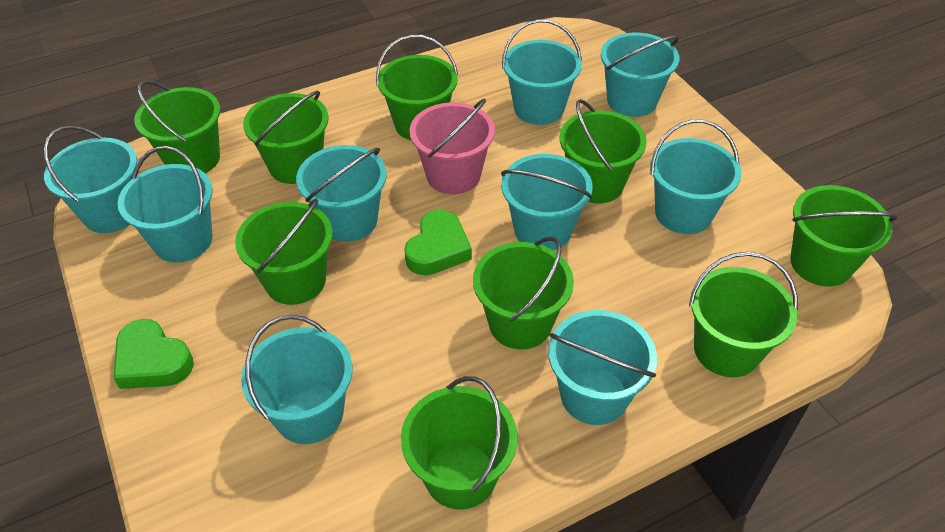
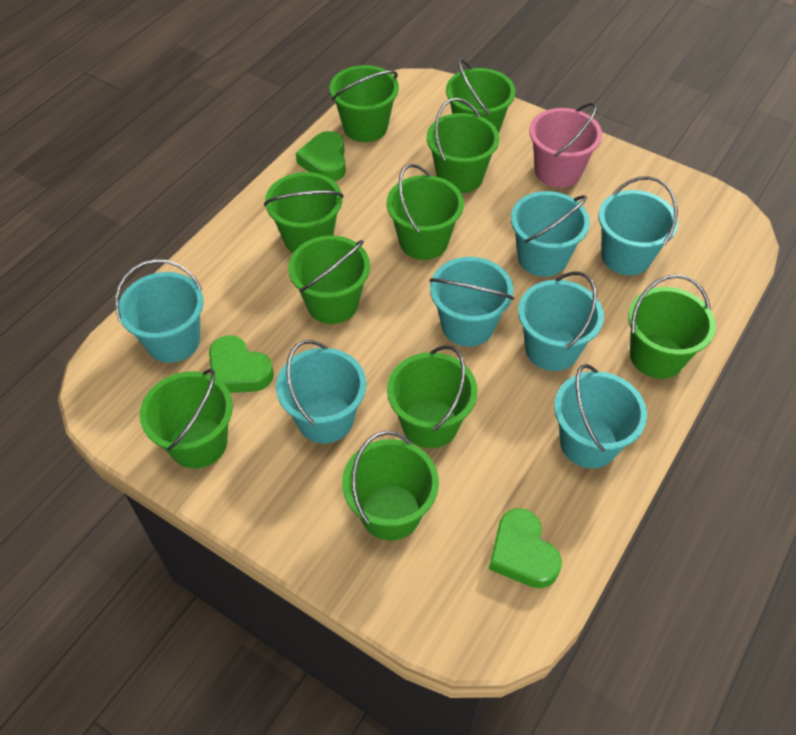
green bucket: 9 -> 10
green heart: 2 -> 3
turquoise bucket: 9 -> 7

